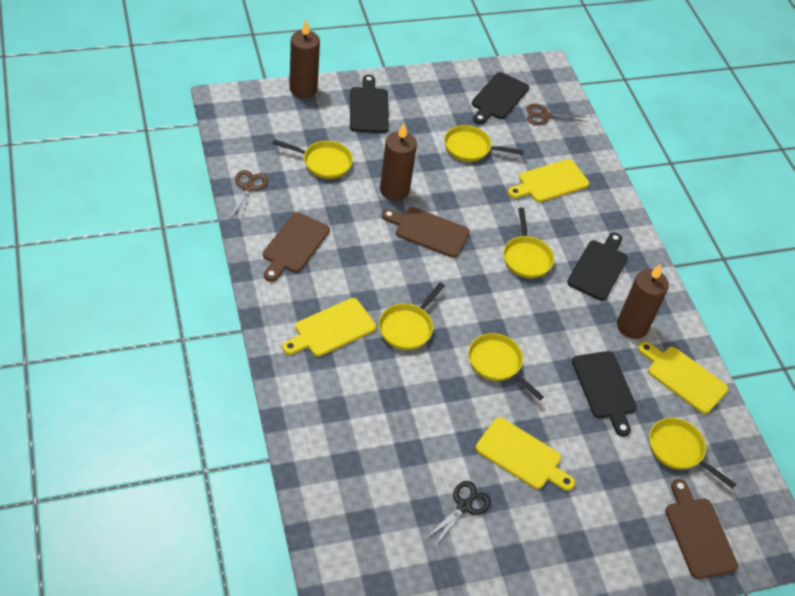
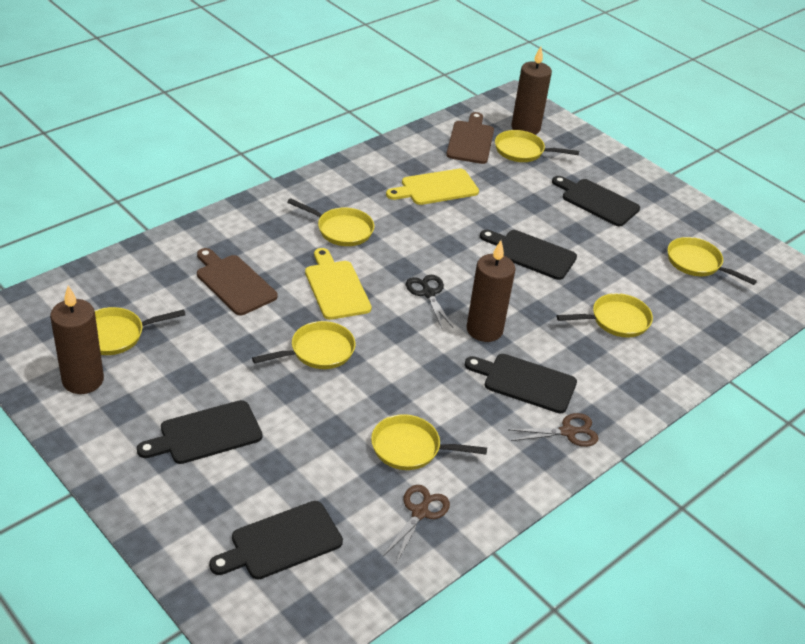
black cutting board: 4 -> 5
brown cutting board: 3 -> 2
yellow cutting board: 4 -> 2
yellow pan: 6 -> 7

